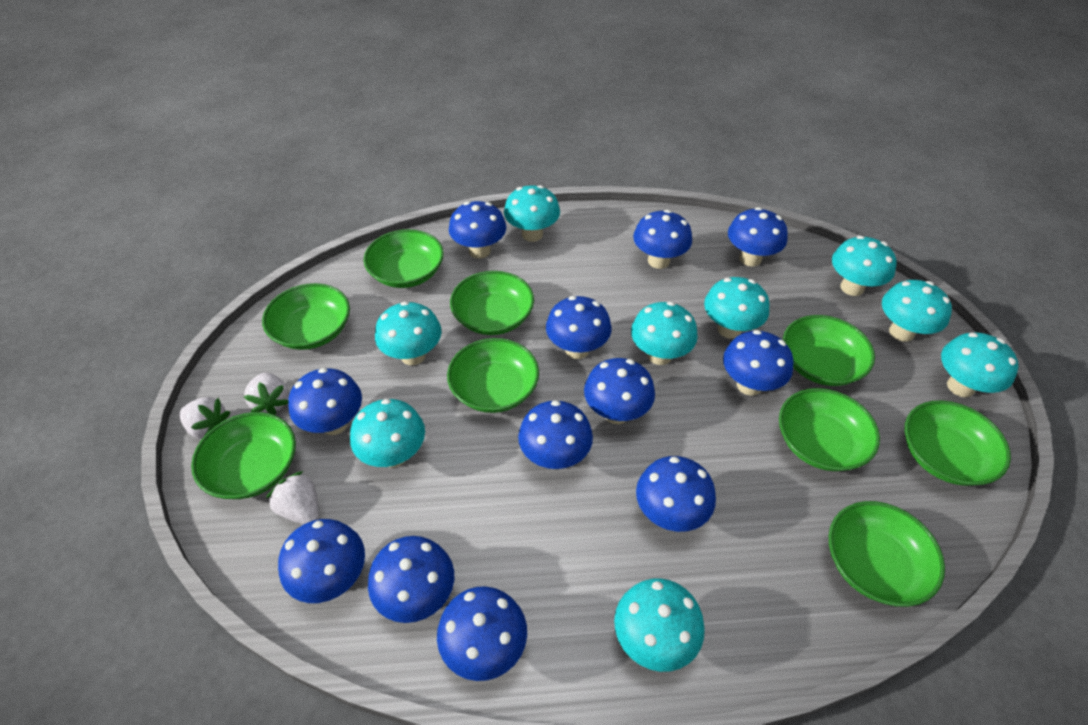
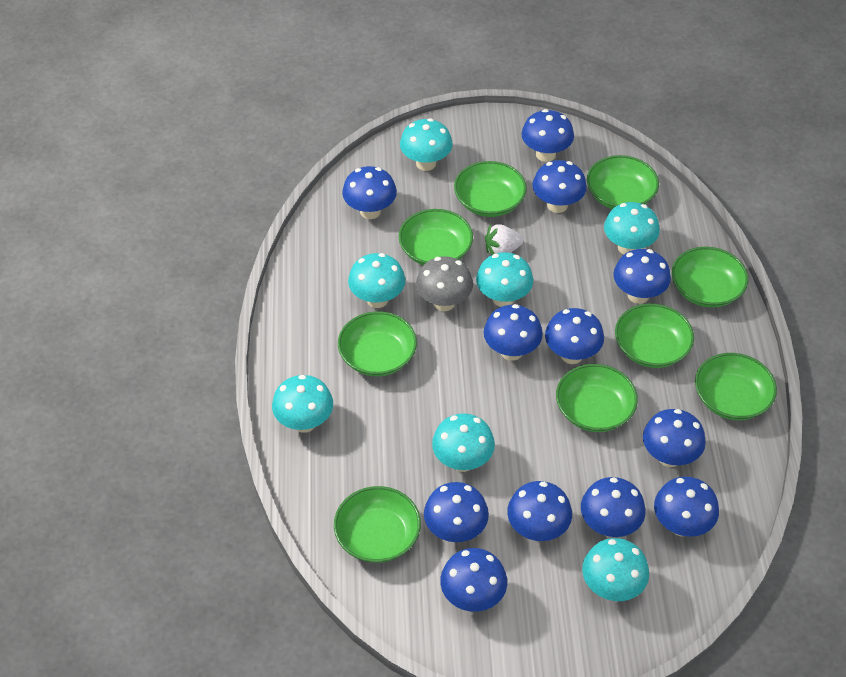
grey mushroom: 0 -> 1
turquoise mushroom: 9 -> 7
white strawberry: 3 -> 1

